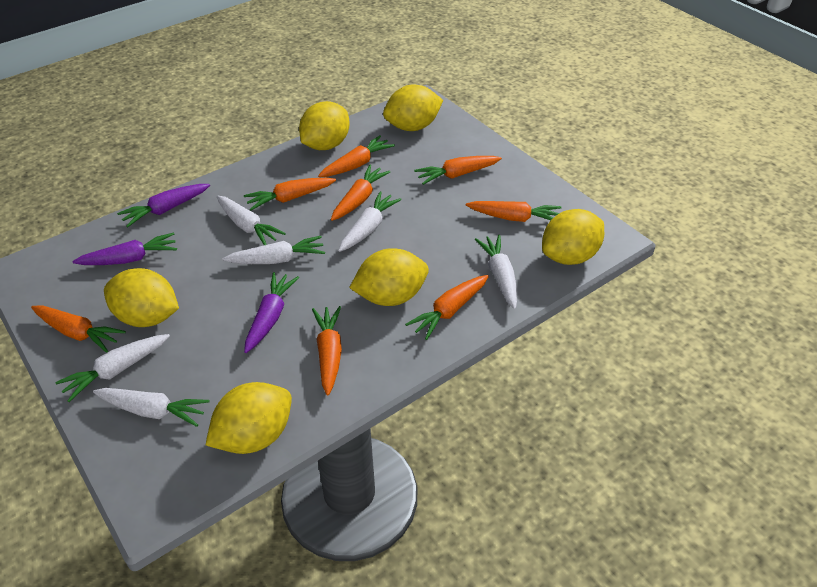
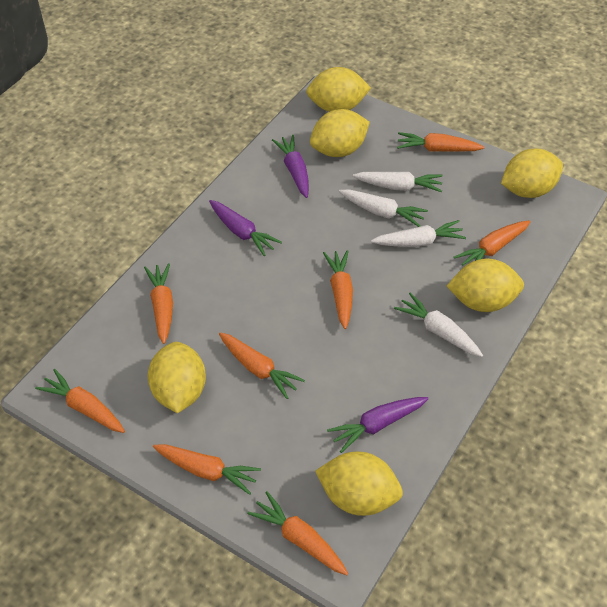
white carrot: 6 -> 4

